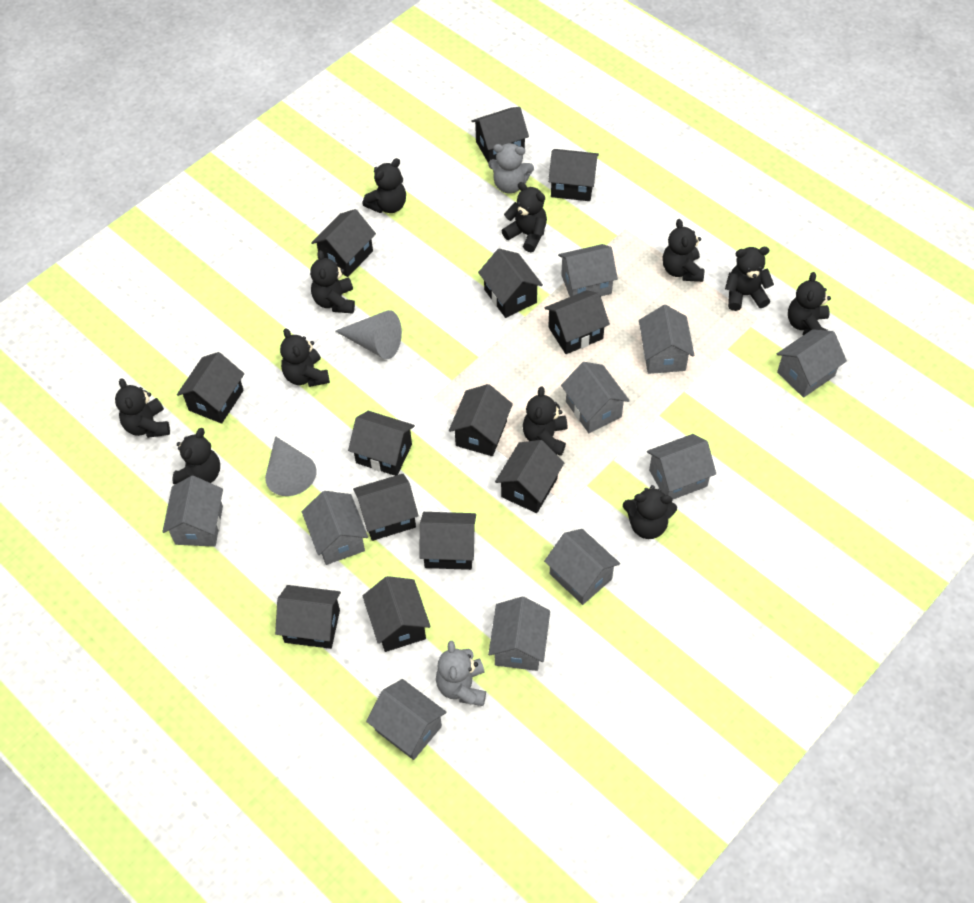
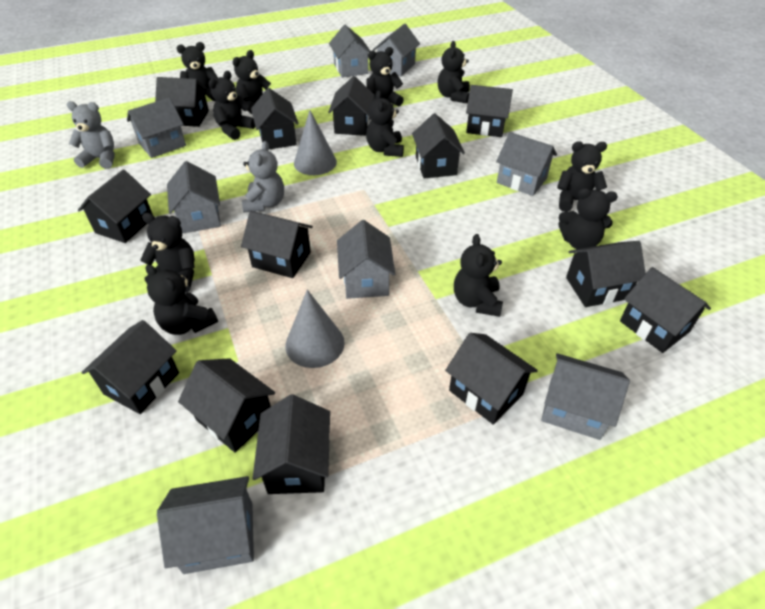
grey house: 10 -> 8

